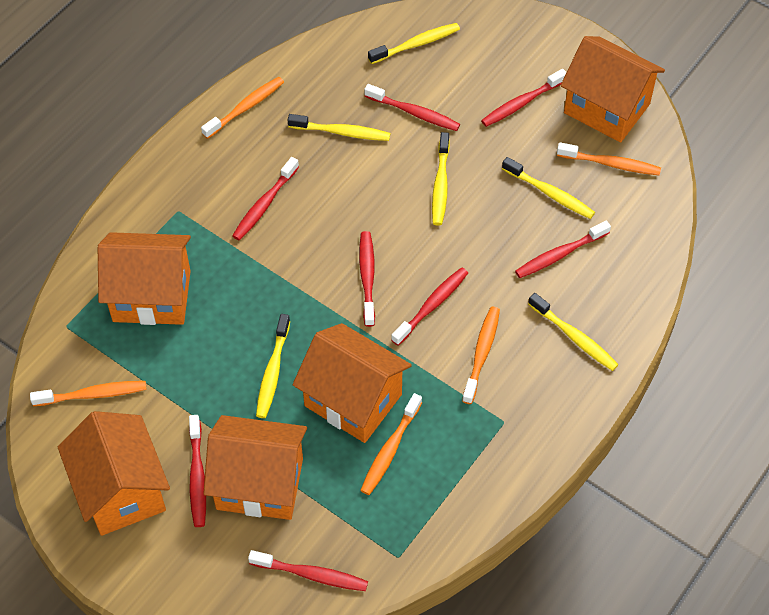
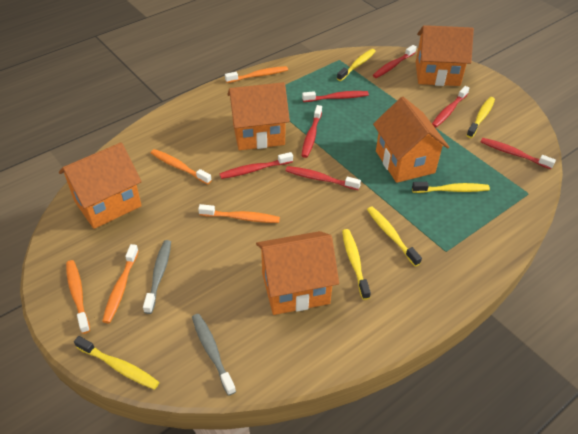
grey toothbrush: 0 -> 2
red toothbrush: 8 -> 7

